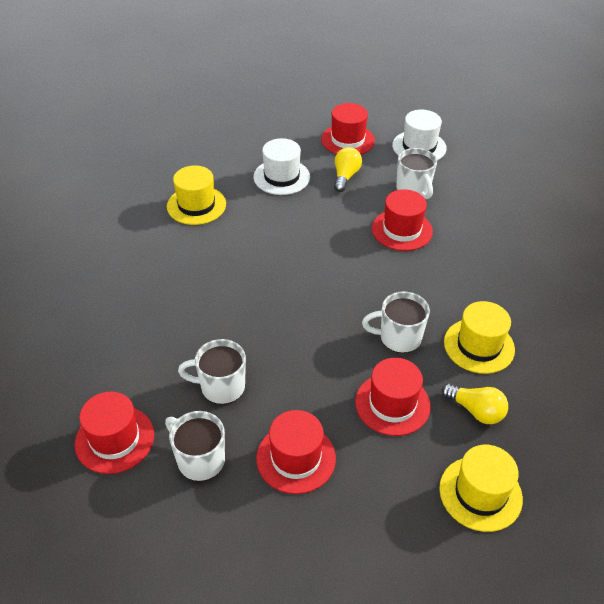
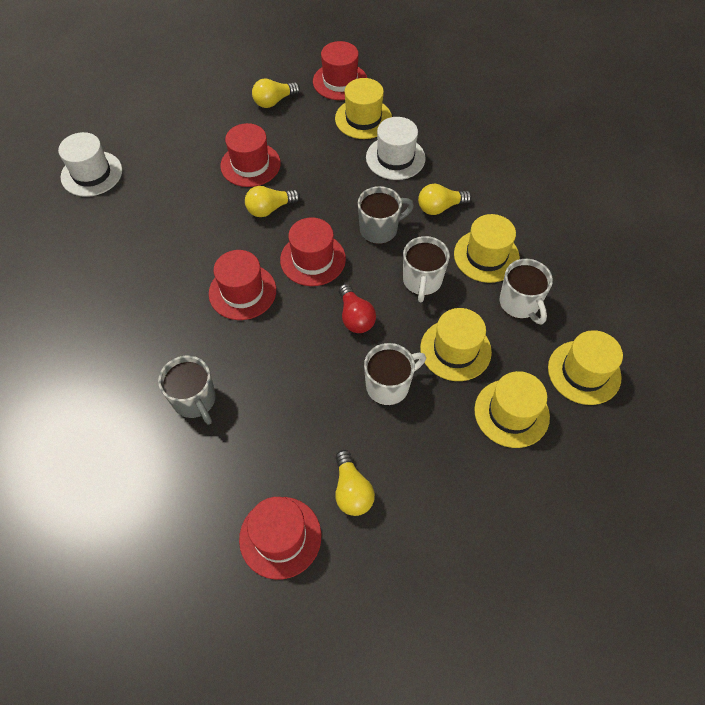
grey mug: 0 -> 2
red light bulb: 0 -> 1
white mug: 4 -> 3
yellow hat: 3 -> 5
yellow light bulb: 2 -> 4

